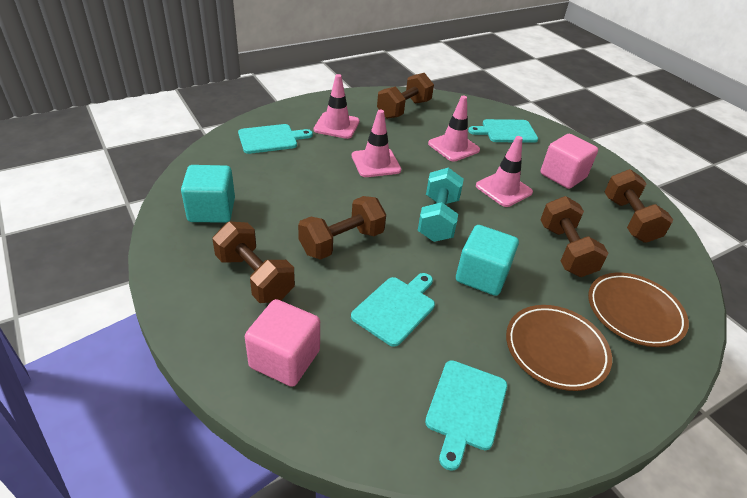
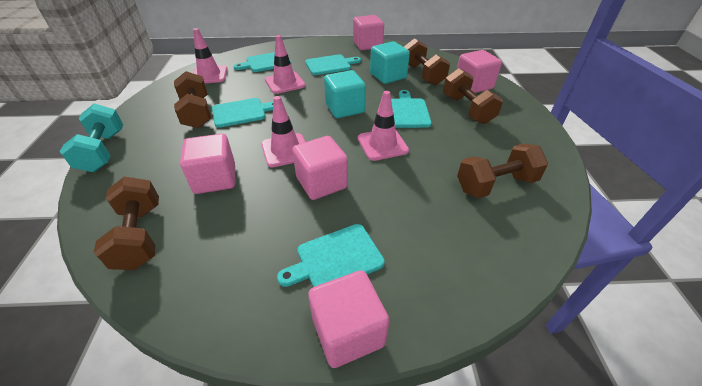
brown plate: 2 -> 0
pink cube: 2 -> 5
turquoise cutting board: 4 -> 5

